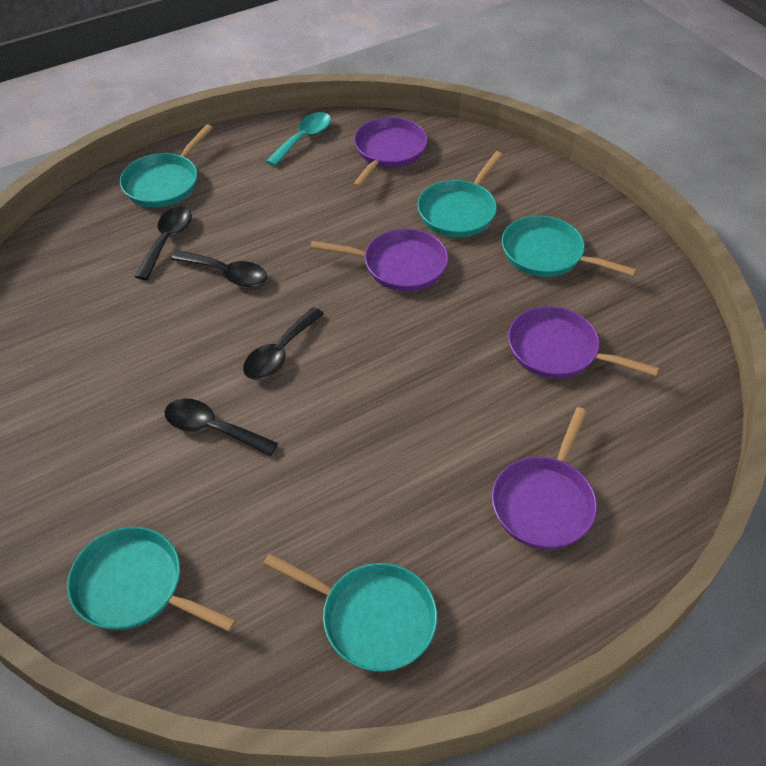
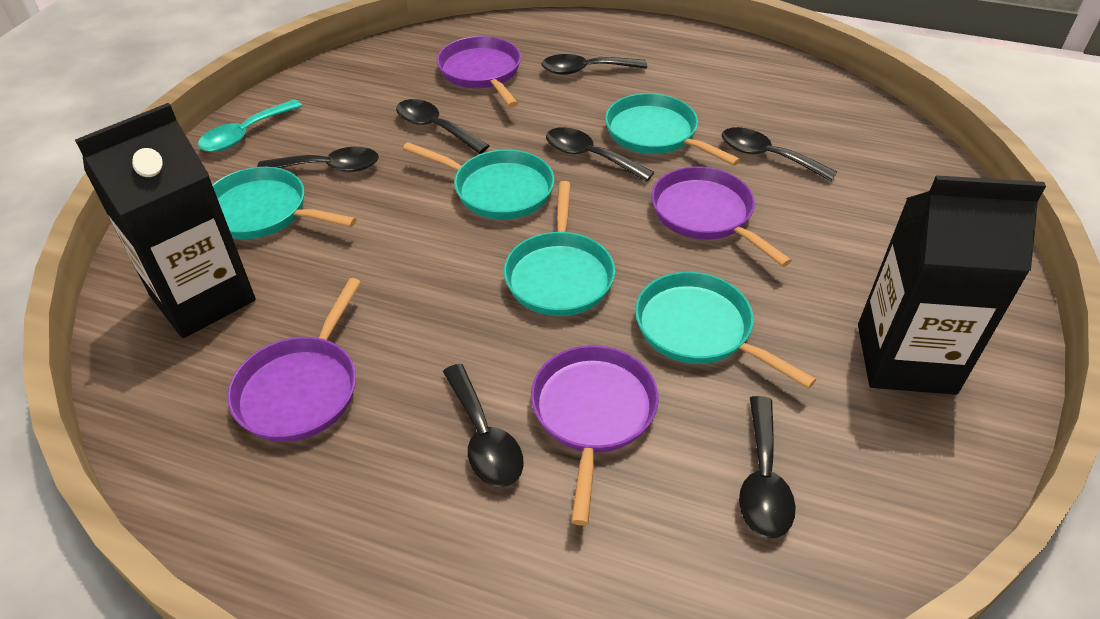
black carton: 0 -> 2
black spoon: 4 -> 7

